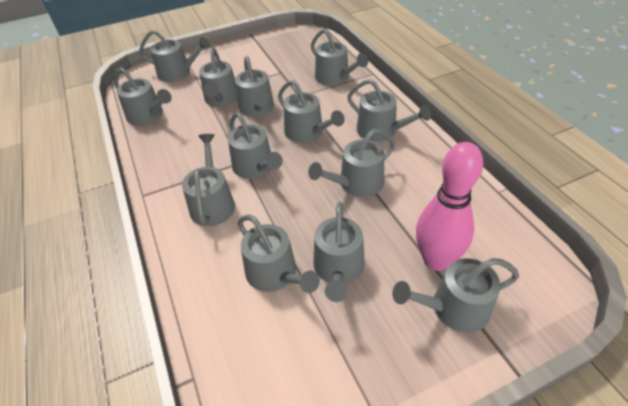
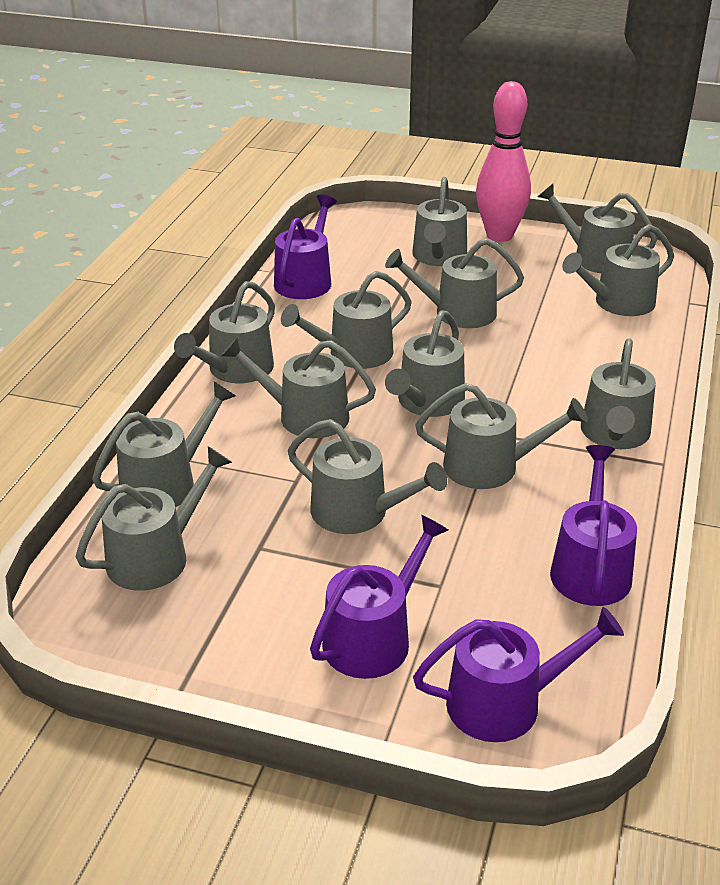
purple watering can: 0 -> 4

